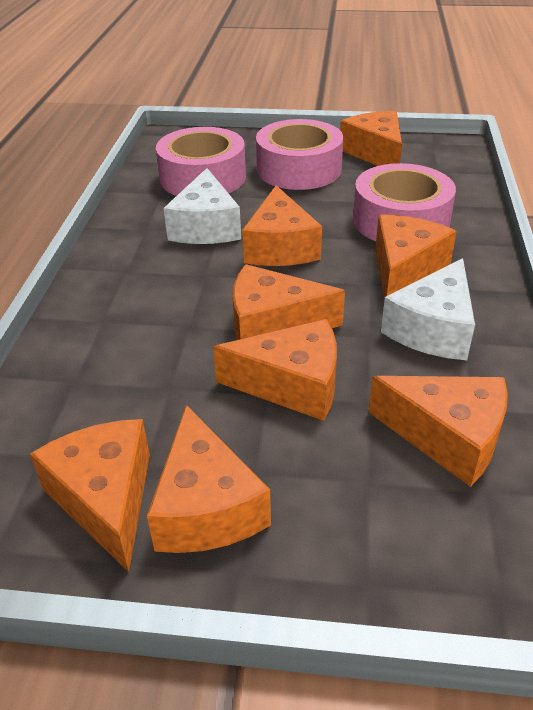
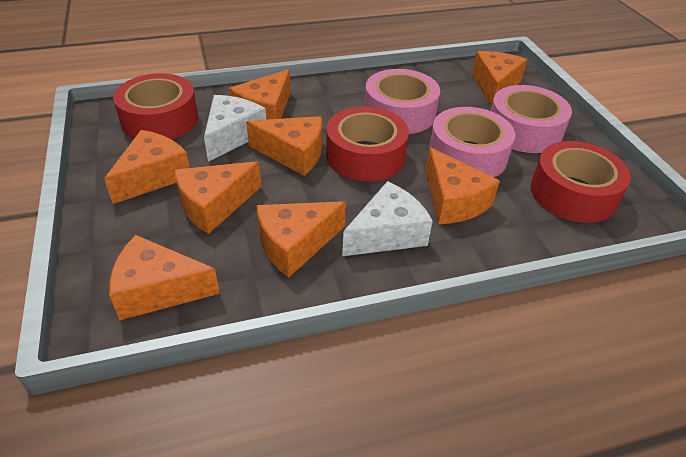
red tape: 0 -> 3

